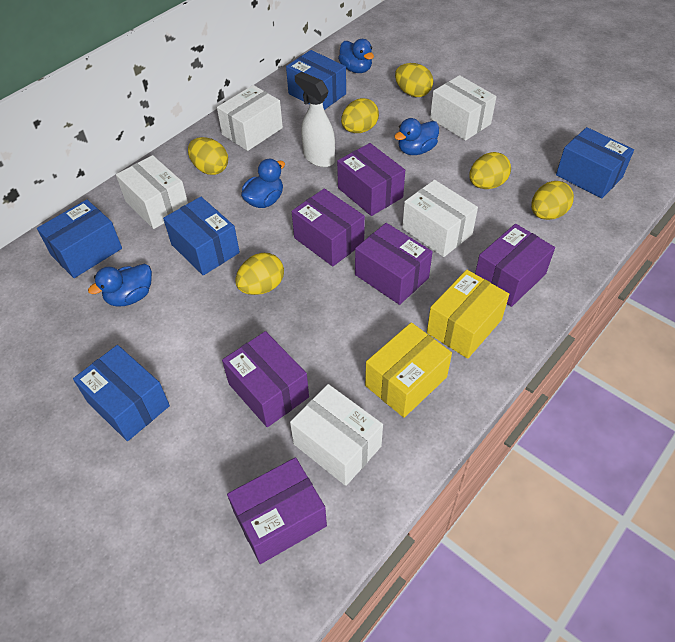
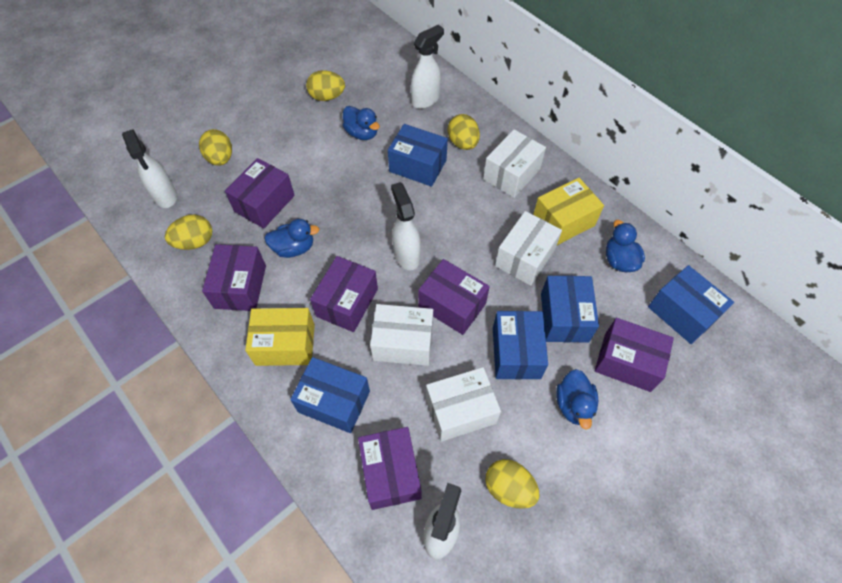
white box: 5 -> 4
white spray bottle: 1 -> 4
yellow egg: 6 -> 5

